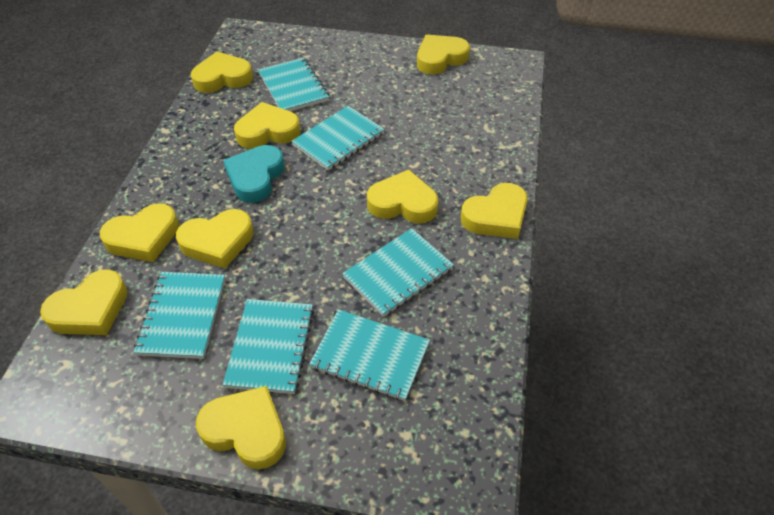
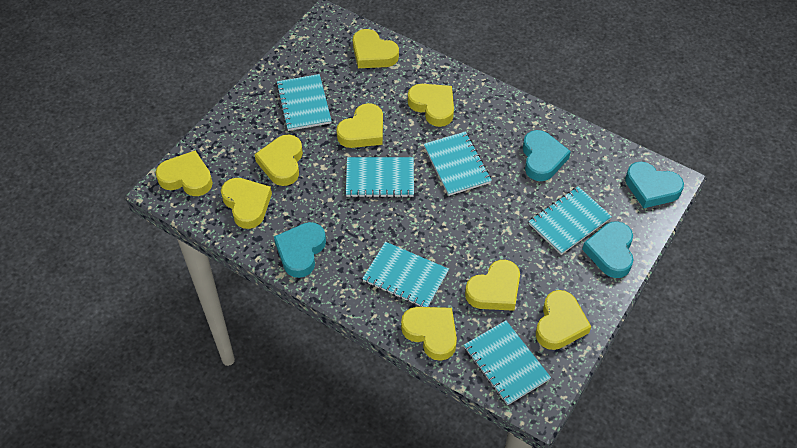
turquoise heart: 1 -> 4

